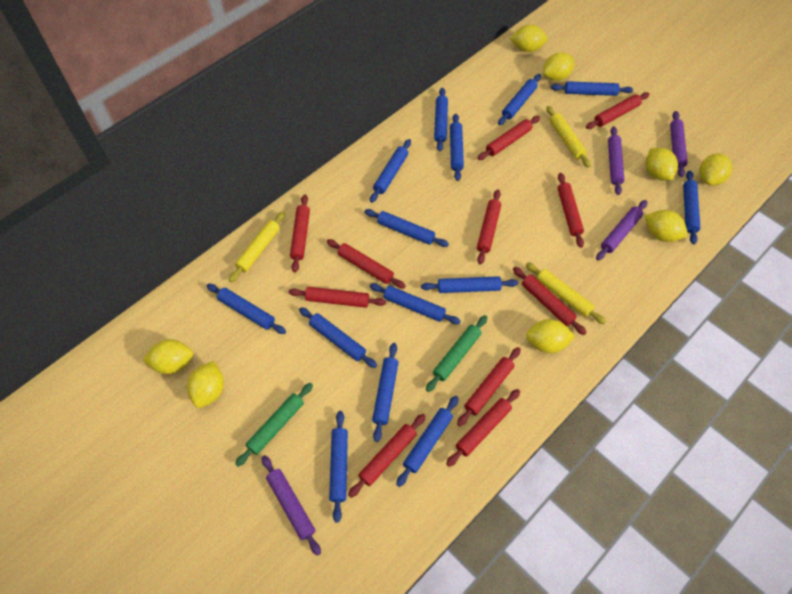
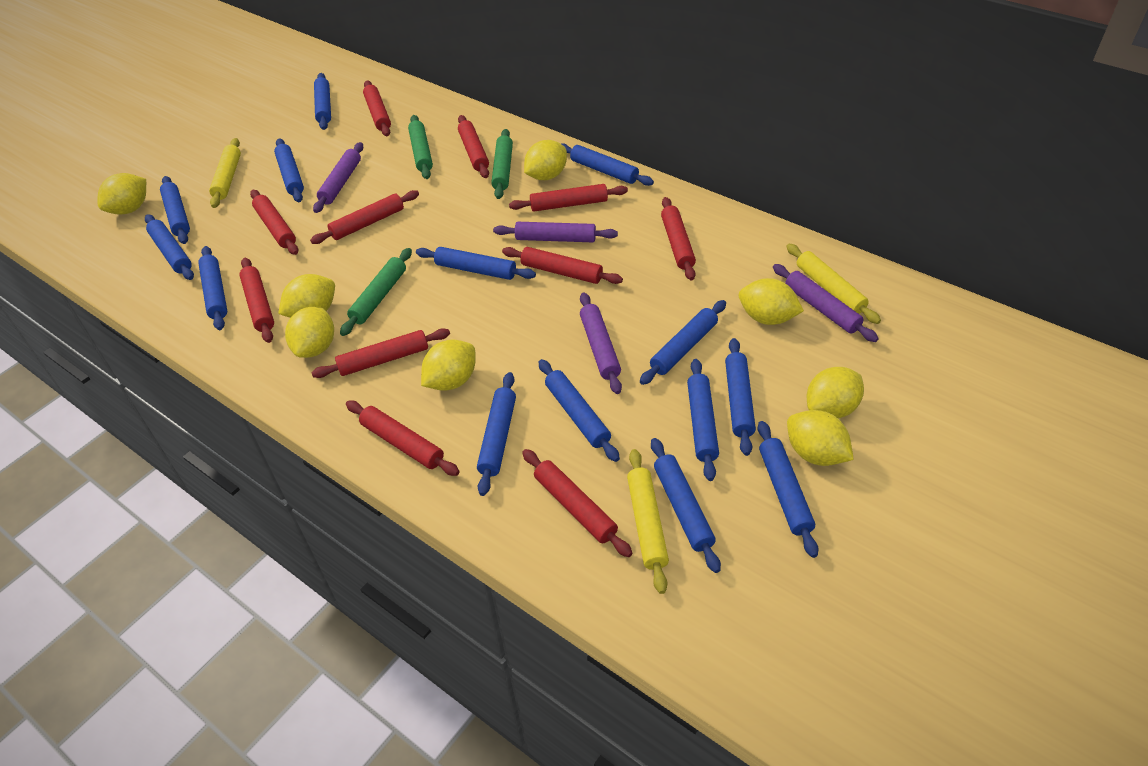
green rolling pin: 2 -> 3

